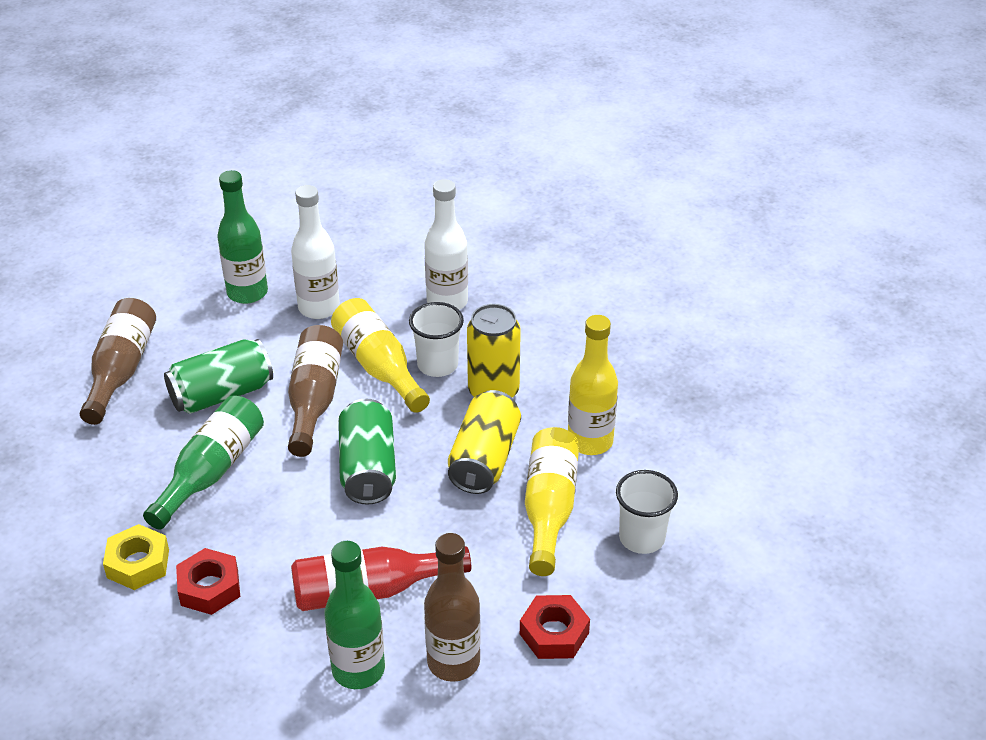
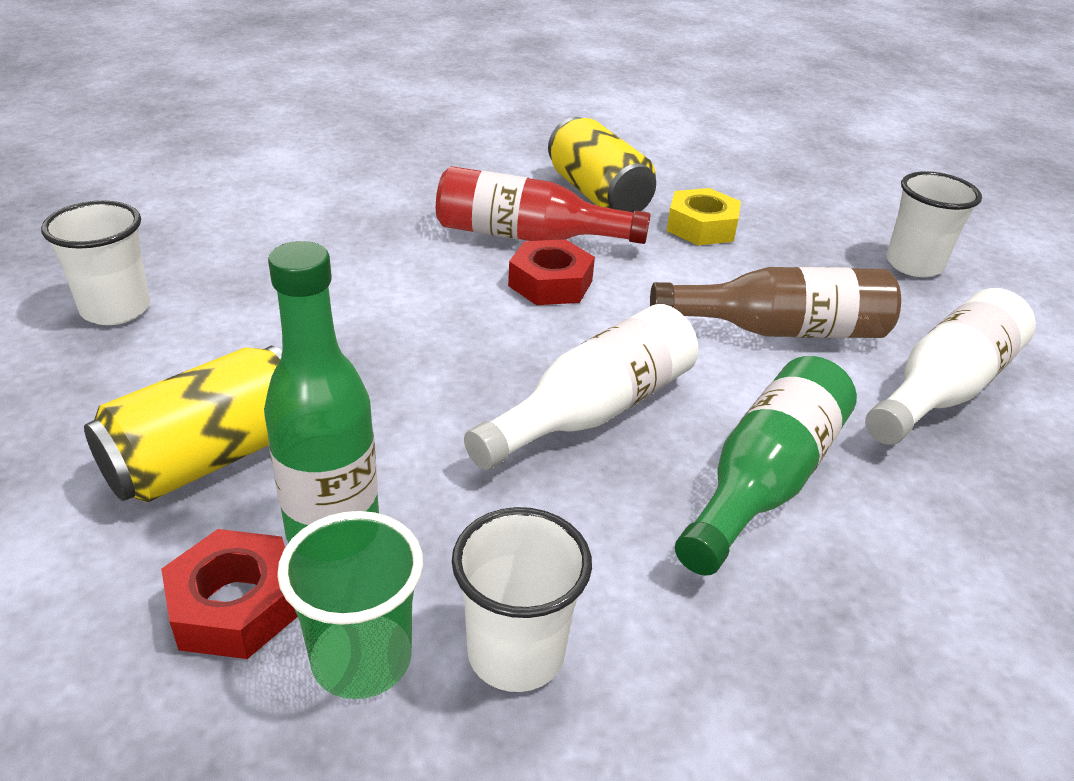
brown bottle: 3 -> 1
green bottle: 3 -> 2
green can: 2 -> 0
green cup: 0 -> 1
white cup: 2 -> 3
yellow bottle: 3 -> 0

